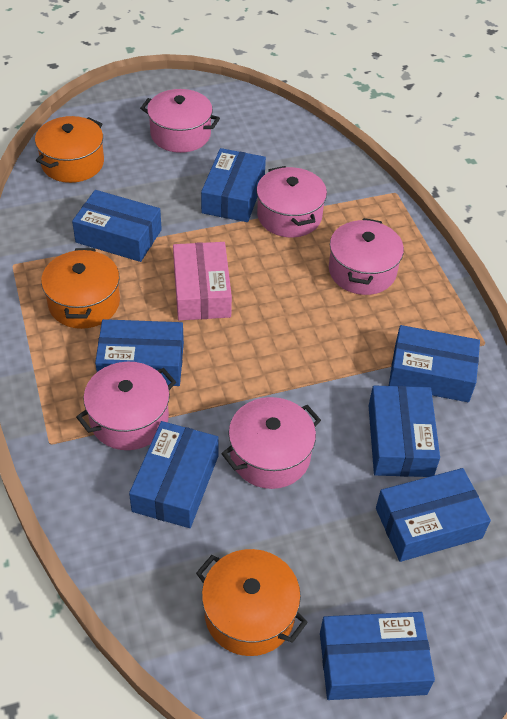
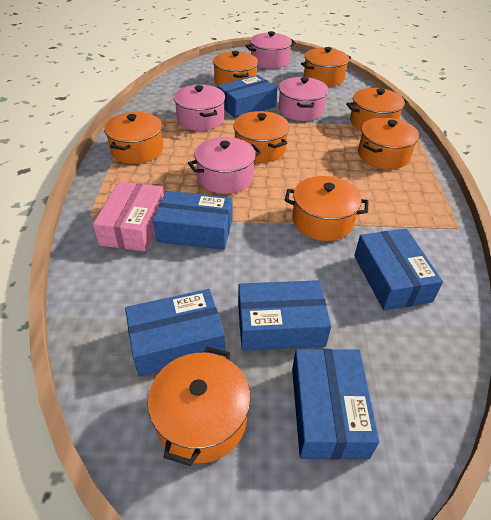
blue box: 8 -> 6
orange pot: 3 -> 8
pink pot: 5 -> 4

